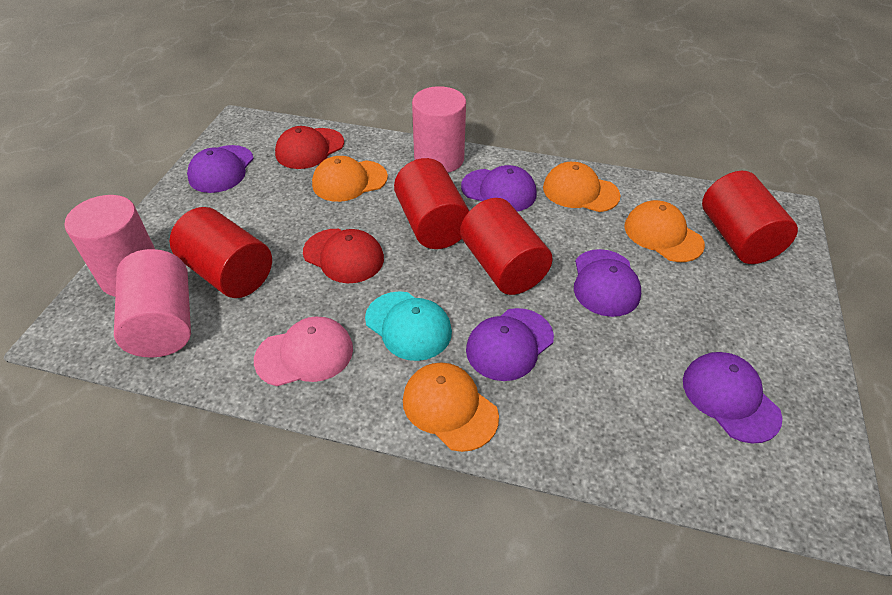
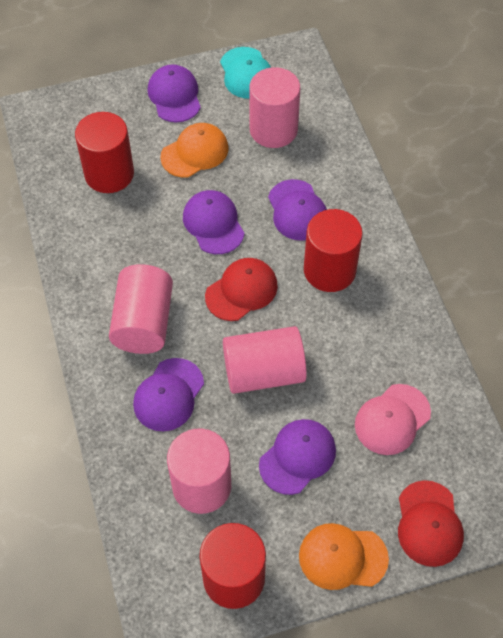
orange cap: 4 -> 2
pink cylinder: 3 -> 4
red cylinder: 4 -> 3

